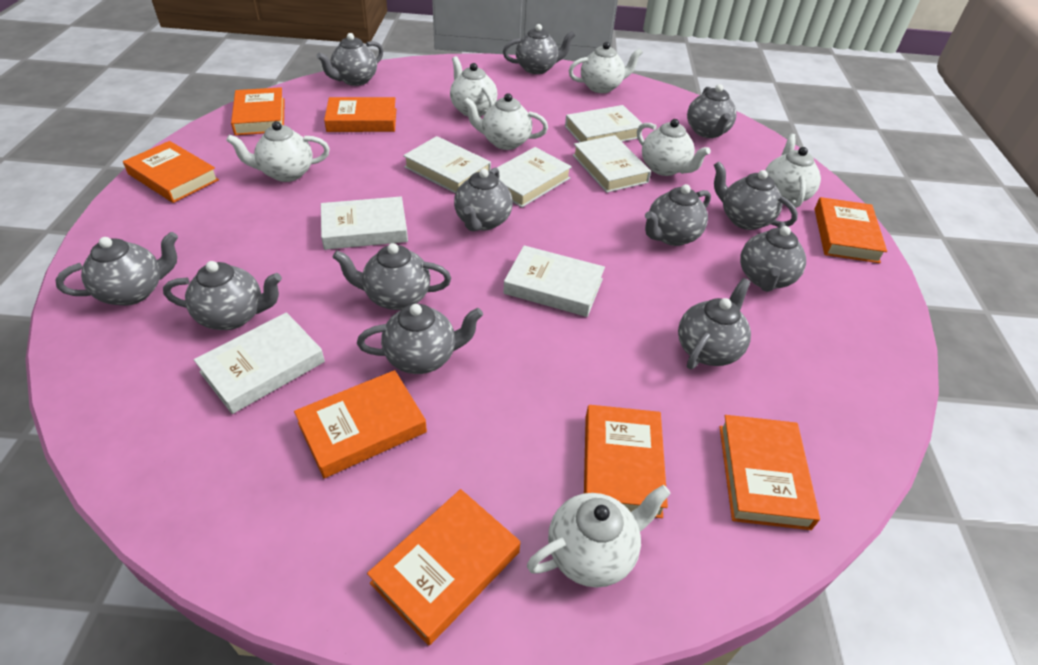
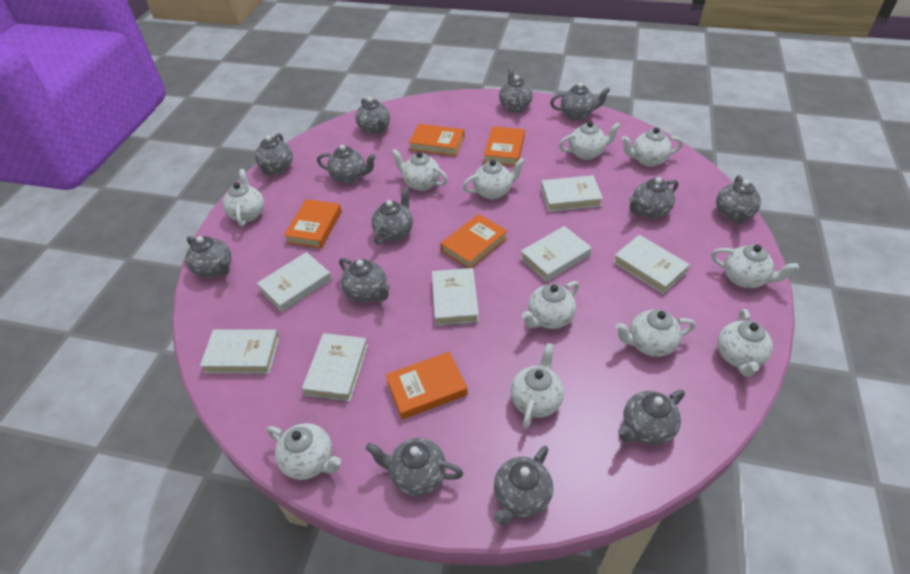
grey teapot: 12 -> 13
orange book: 8 -> 5
white teapot: 7 -> 11

